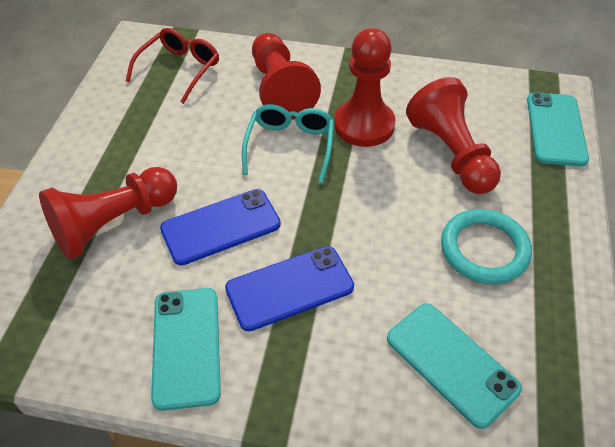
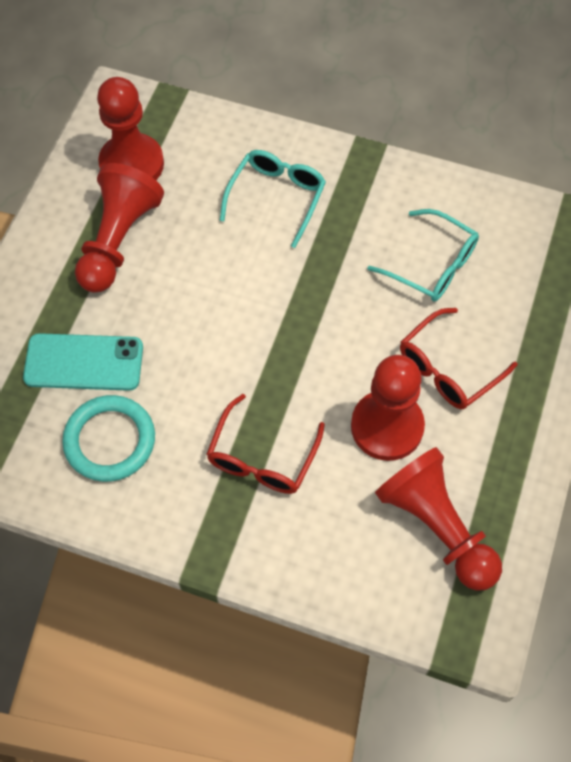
blue phone: 2 -> 0
red glasses: 1 -> 2
turquoise glasses: 1 -> 2
turquoise phone: 3 -> 1

